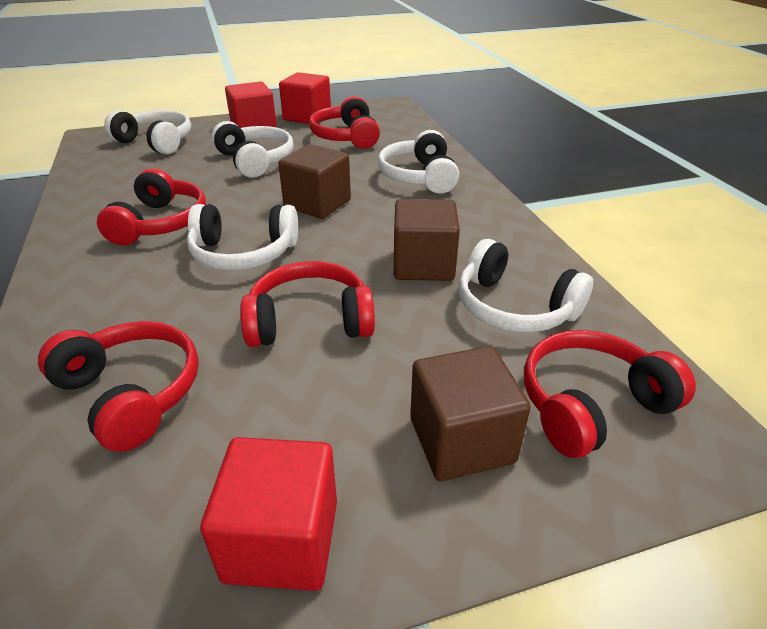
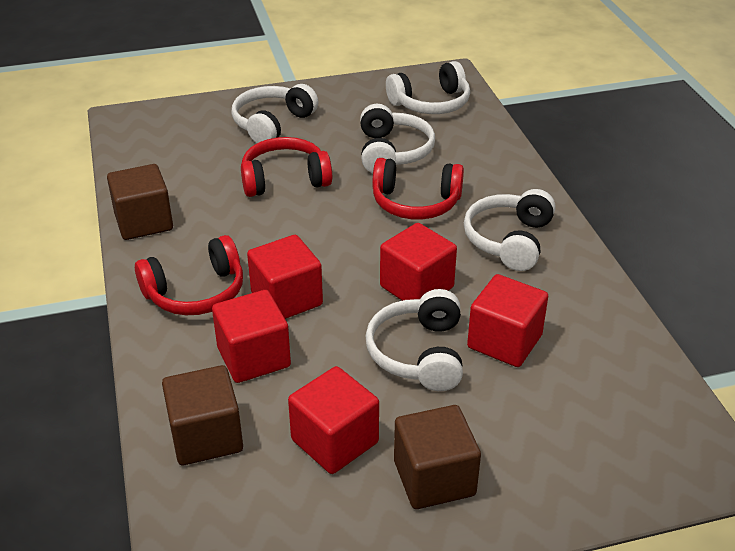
red cube: 3 -> 5
red headphones: 5 -> 3

